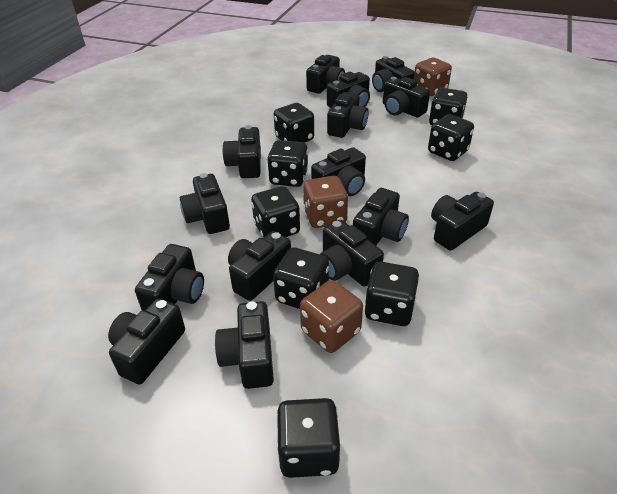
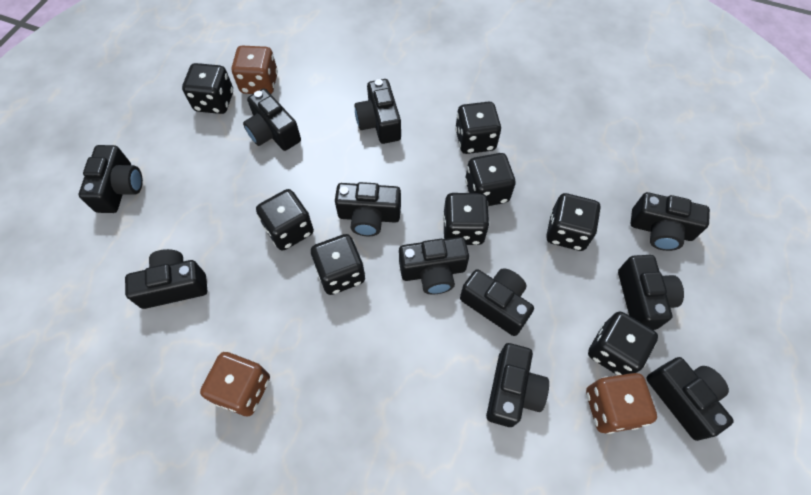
black camera: 15 -> 11

